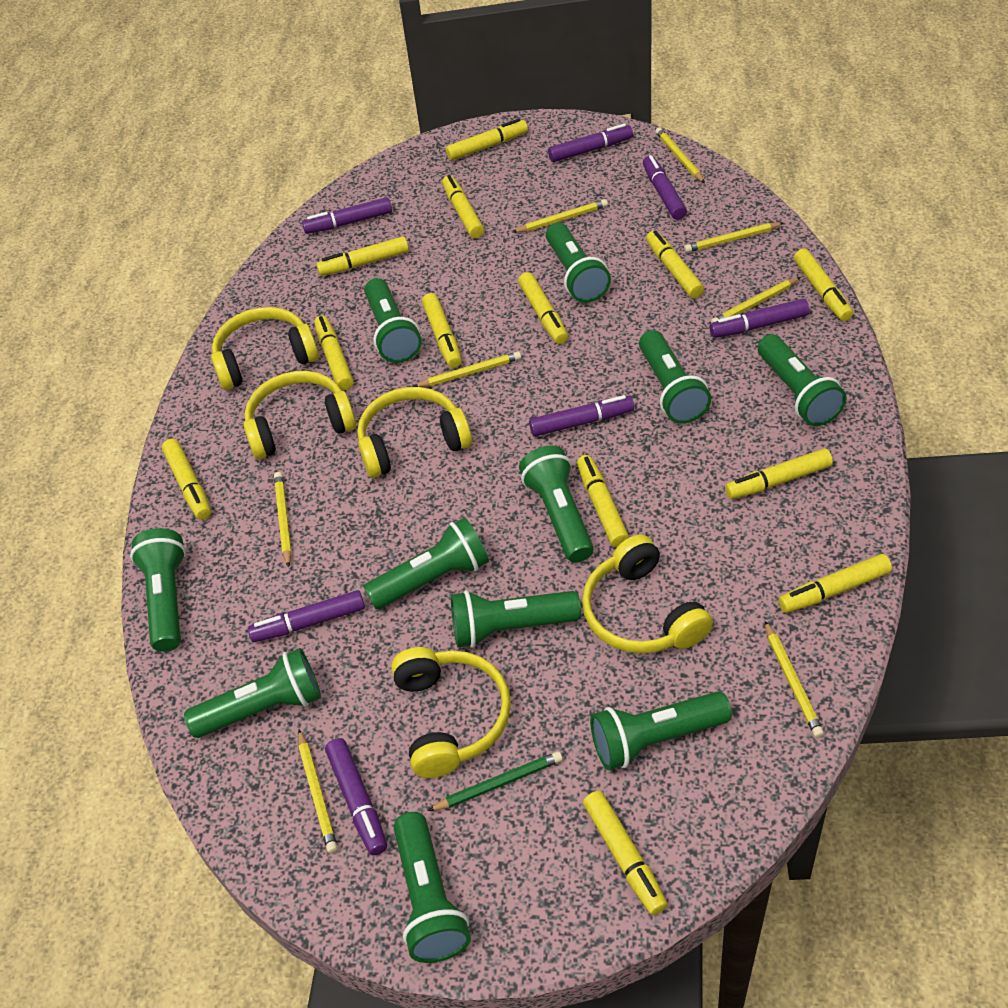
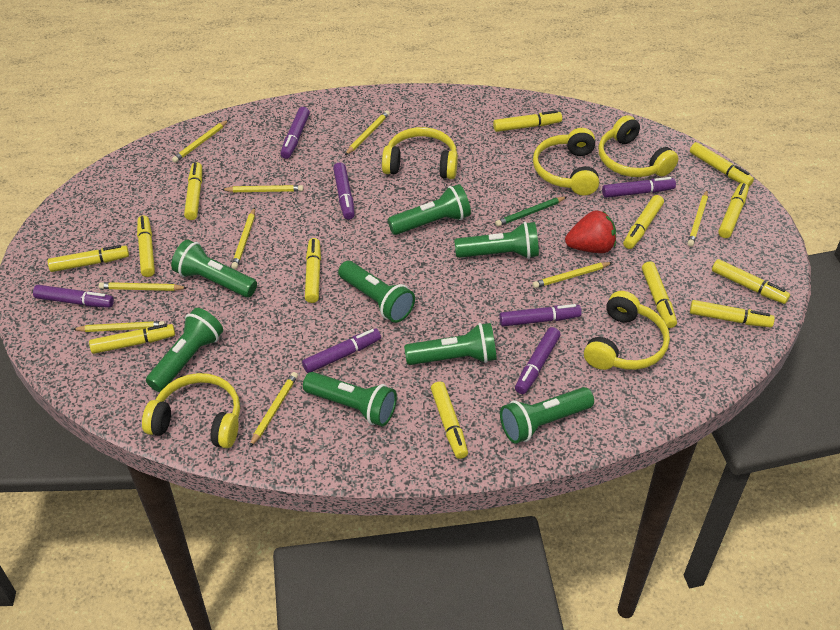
green flashlight: 11 -> 8
red strawberry: 0 -> 1
yellow pencil: 8 -> 9

